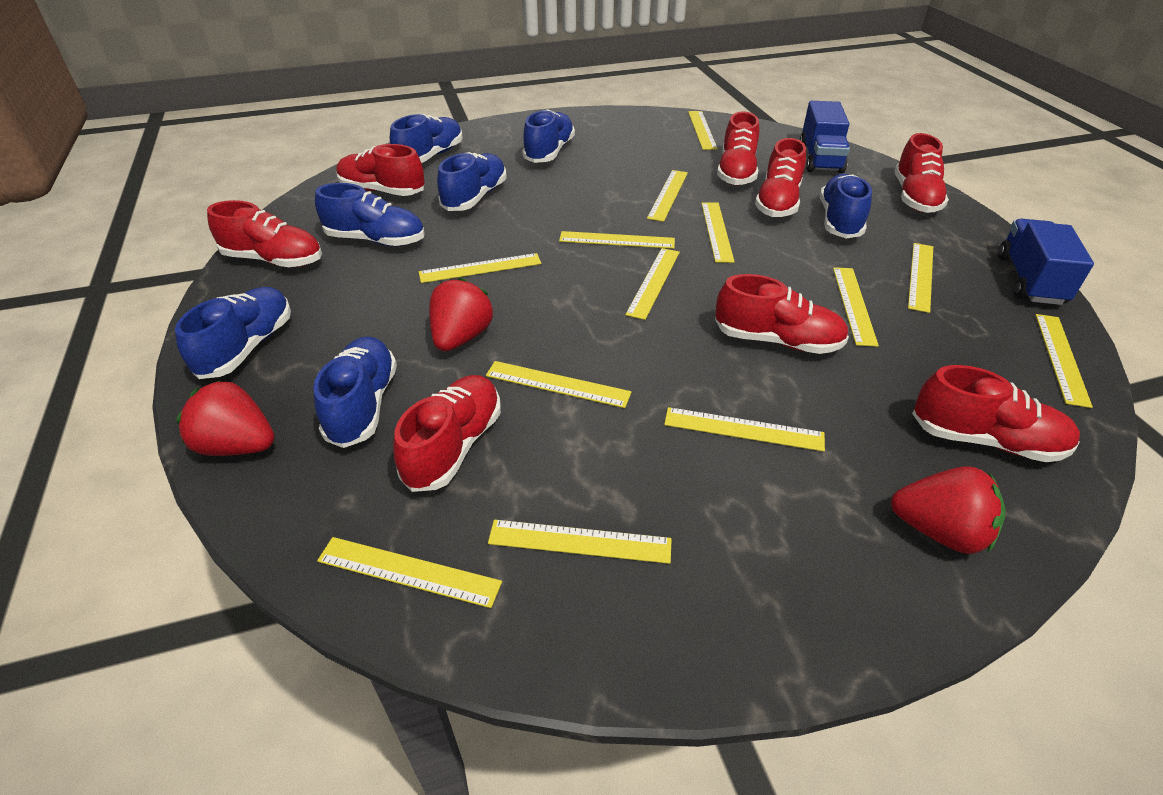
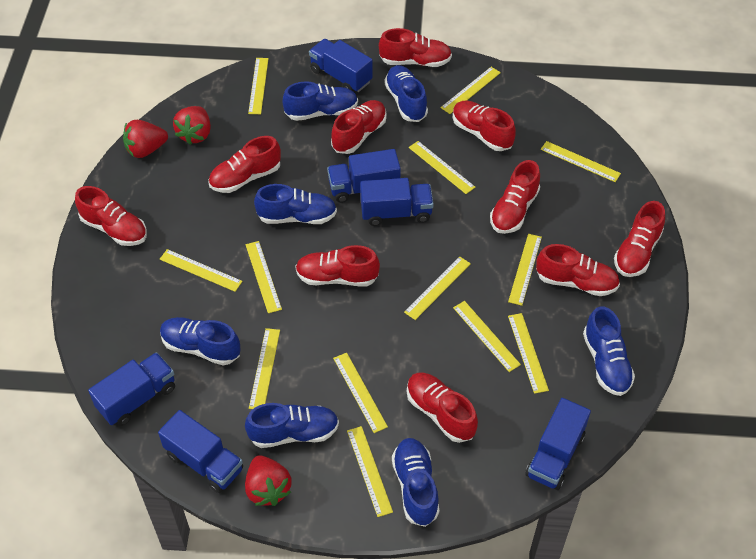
blue truck: 2 -> 6
red shoe: 8 -> 10

